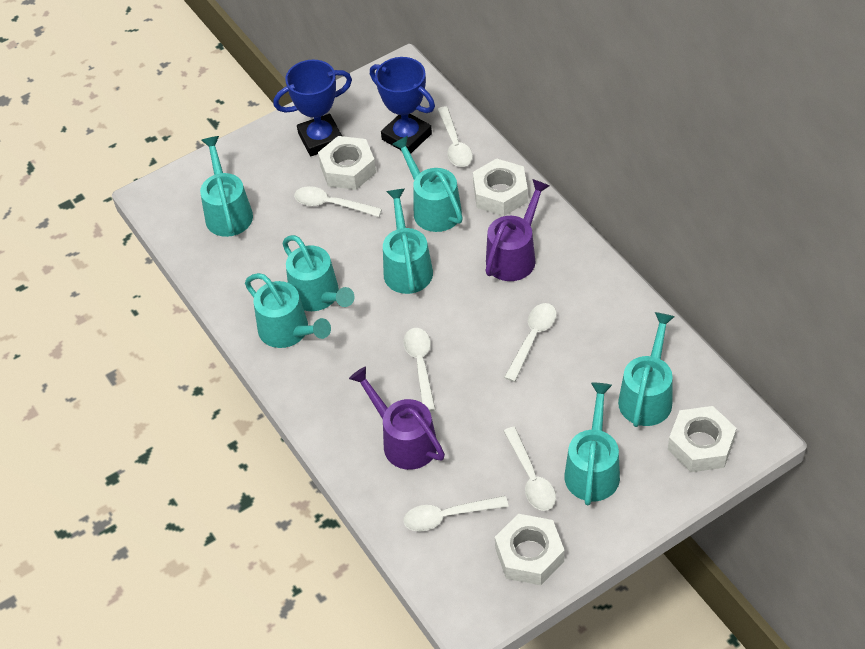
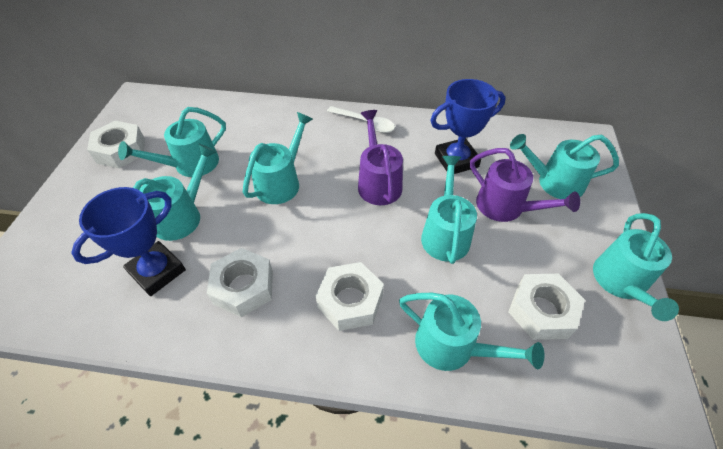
white spoon: 6 -> 1

